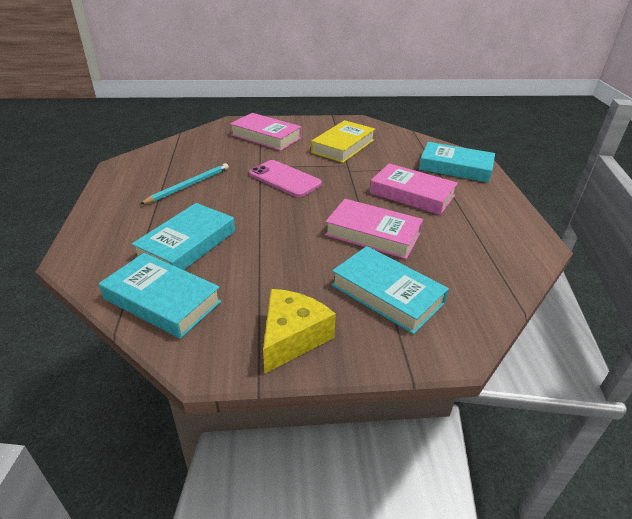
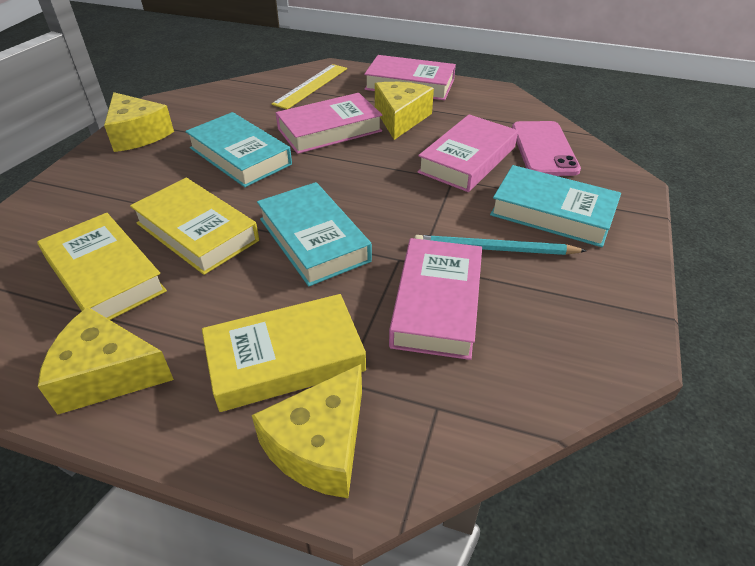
pink book: 3 -> 4
turquoise book: 4 -> 3
yellow book: 1 -> 3
yellow cheese: 1 -> 4
yellow ruler: 0 -> 1

